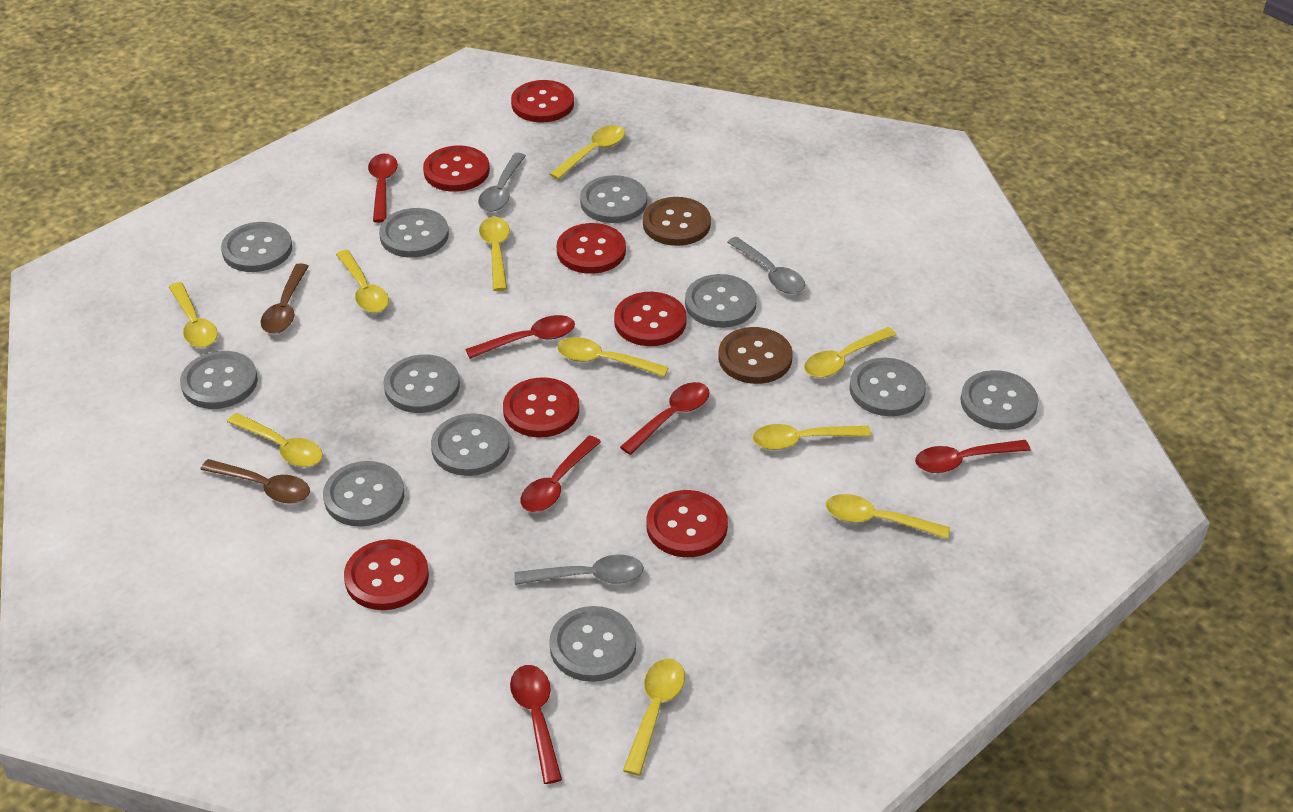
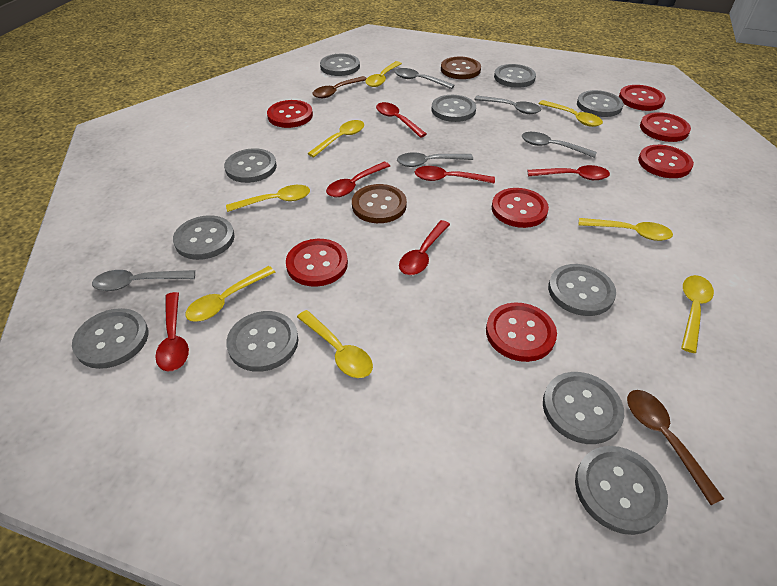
grey spoon: 3 -> 5
yellow spoon: 10 -> 8

